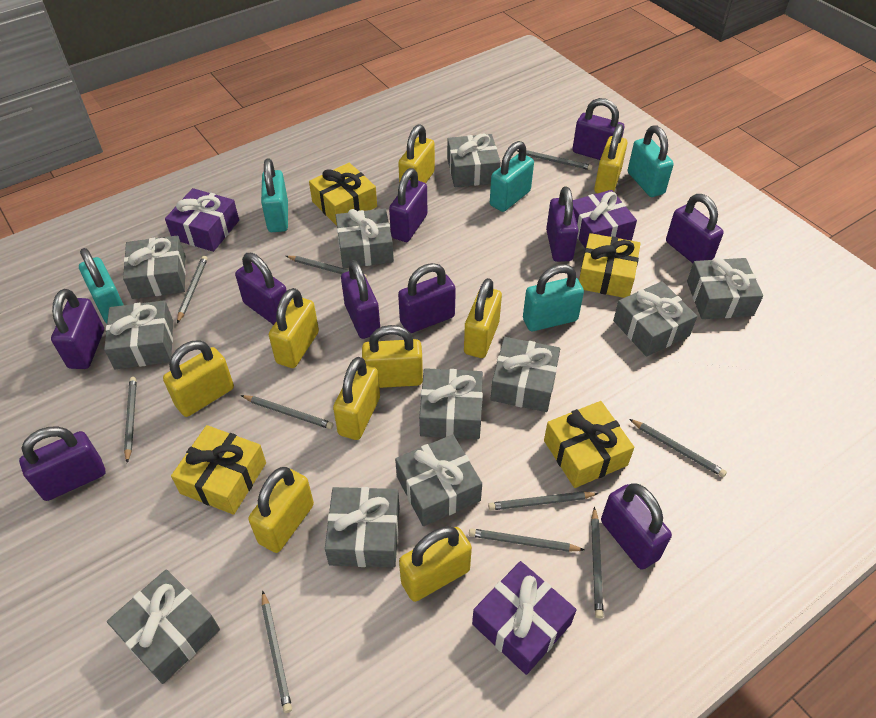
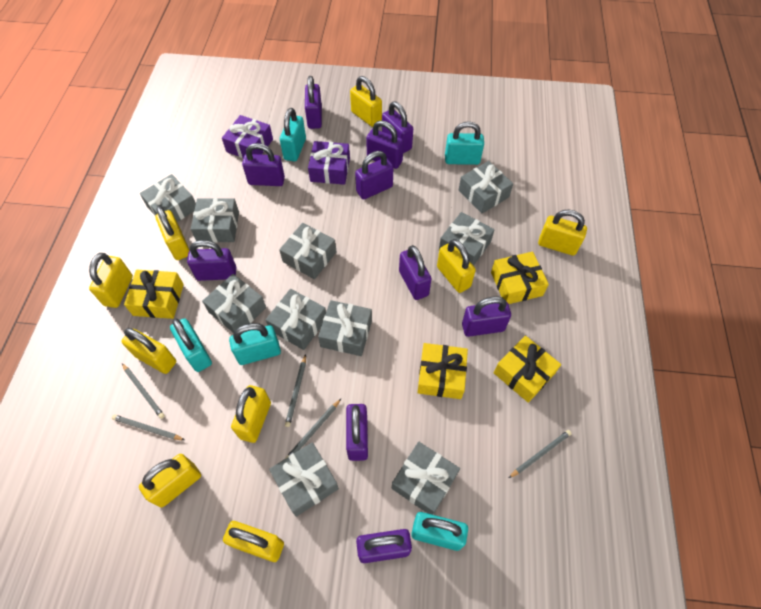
grey gift: 11 -> 10
grey pencil: 10 -> 5
purple gift: 3 -> 2

